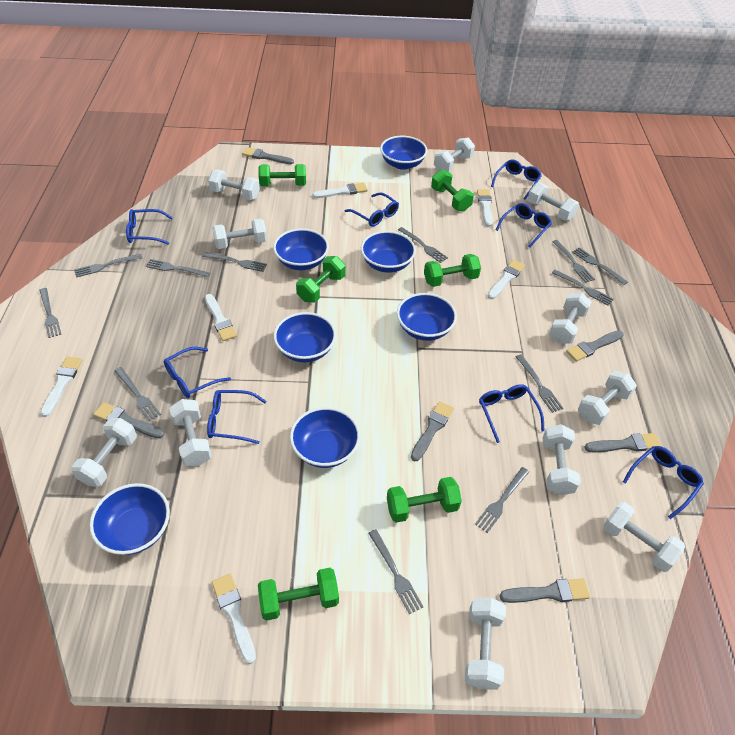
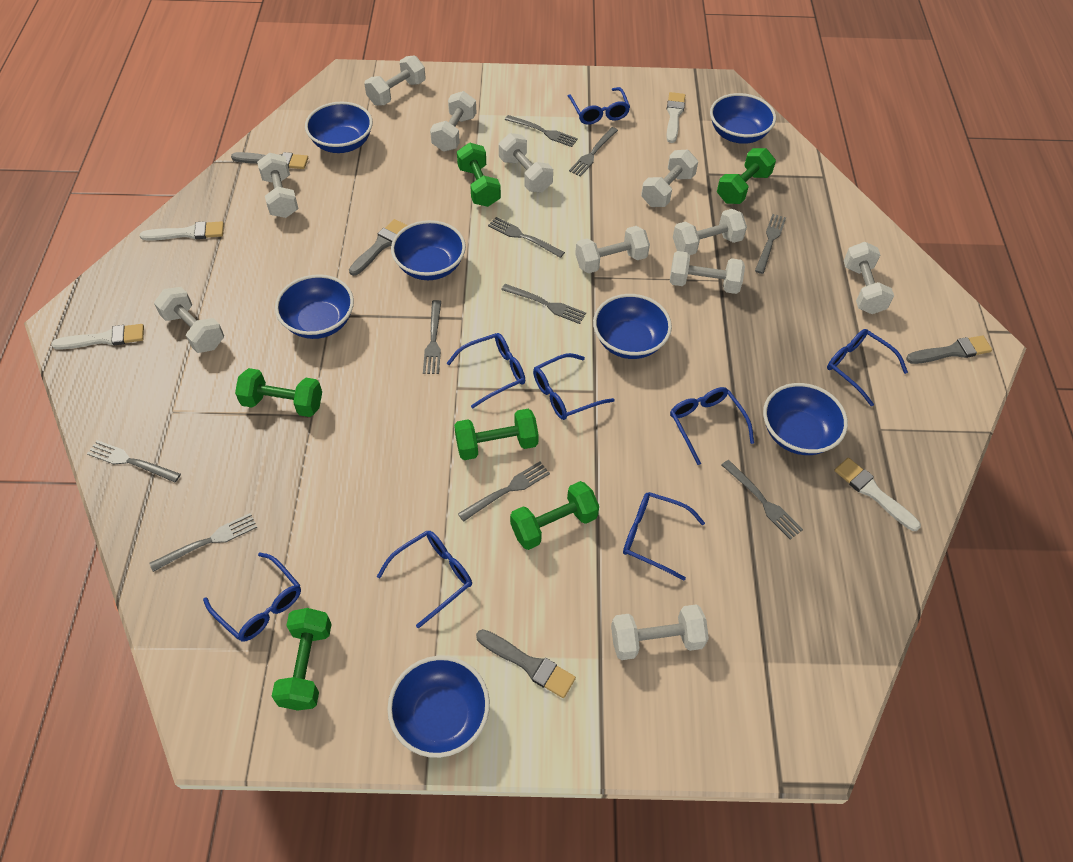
grey brush: 6 -> 4
grey fork: 12 -> 10
white brush: 6 -> 4

